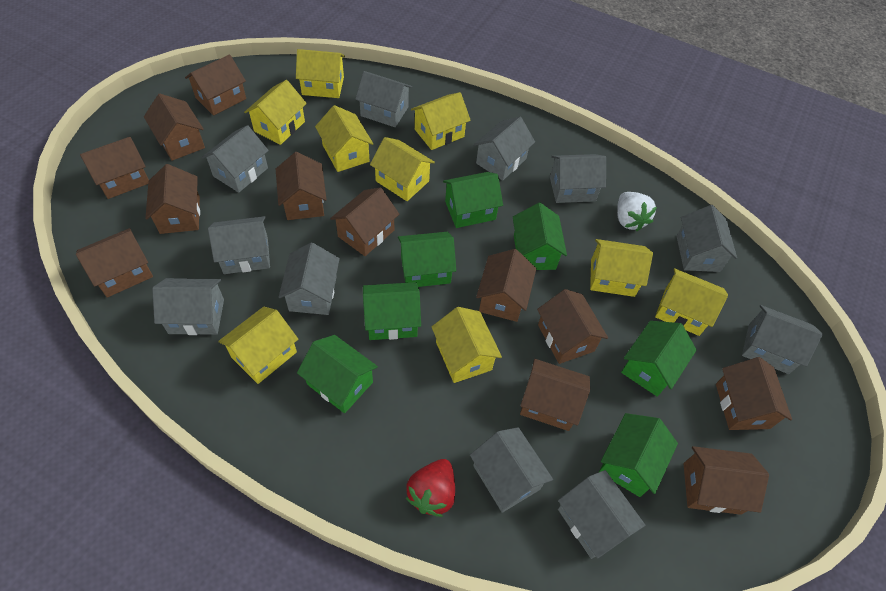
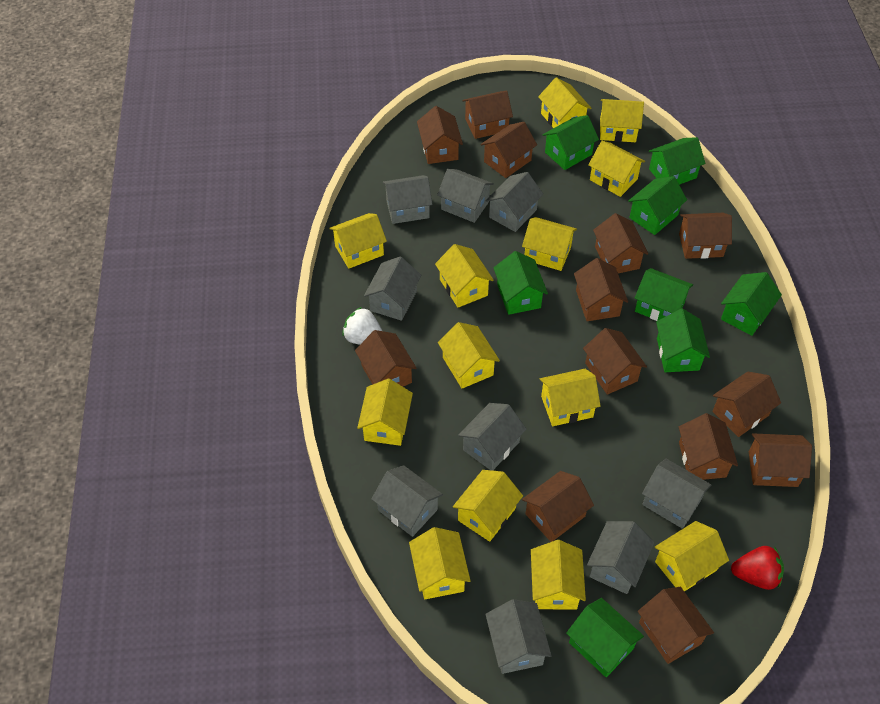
brown house: 12 -> 13
green house: 7 -> 8
grey house: 11 -> 9
yellow house: 9 -> 13

